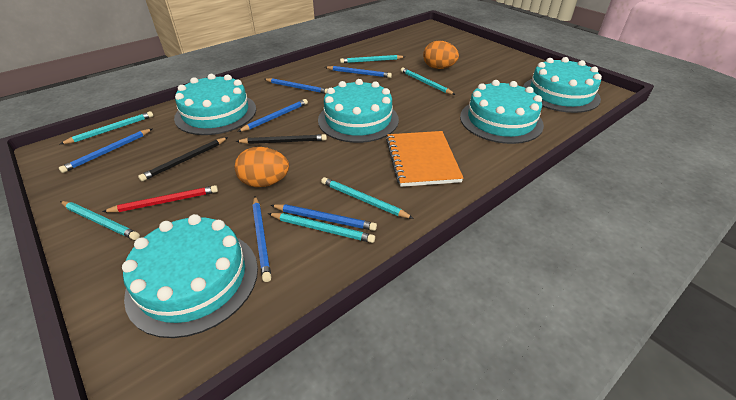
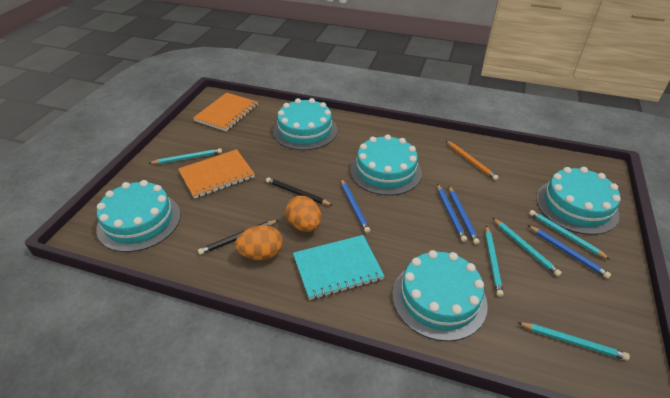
blue pencil: 6 -> 4
orange notebook: 1 -> 2
orange pencil: 0 -> 1
red pencil: 1 -> 0
turquoise notebook: 0 -> 1
turquoise pencil: 6 -> 5

